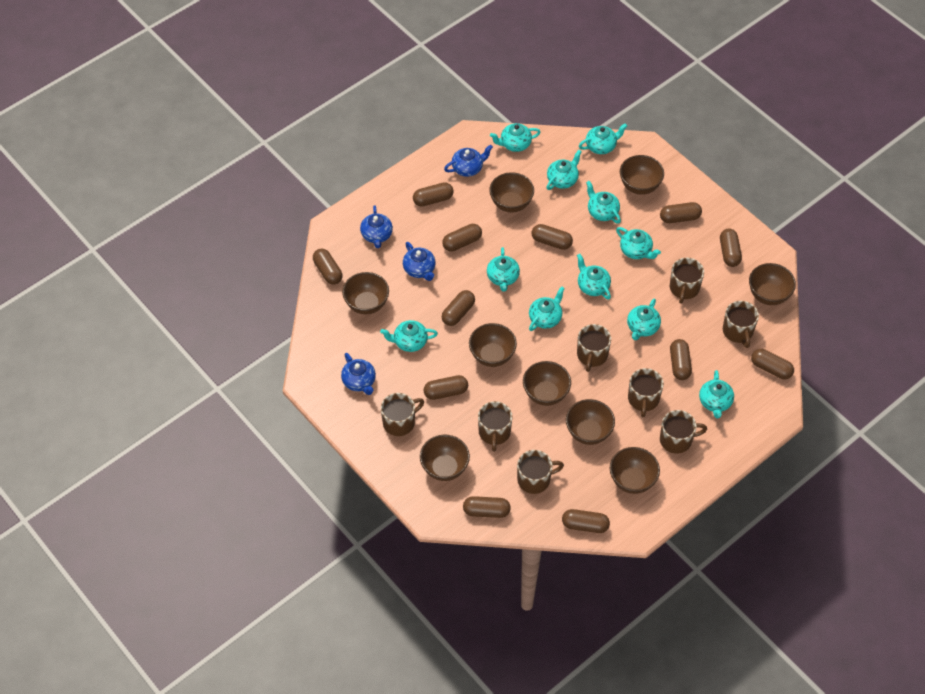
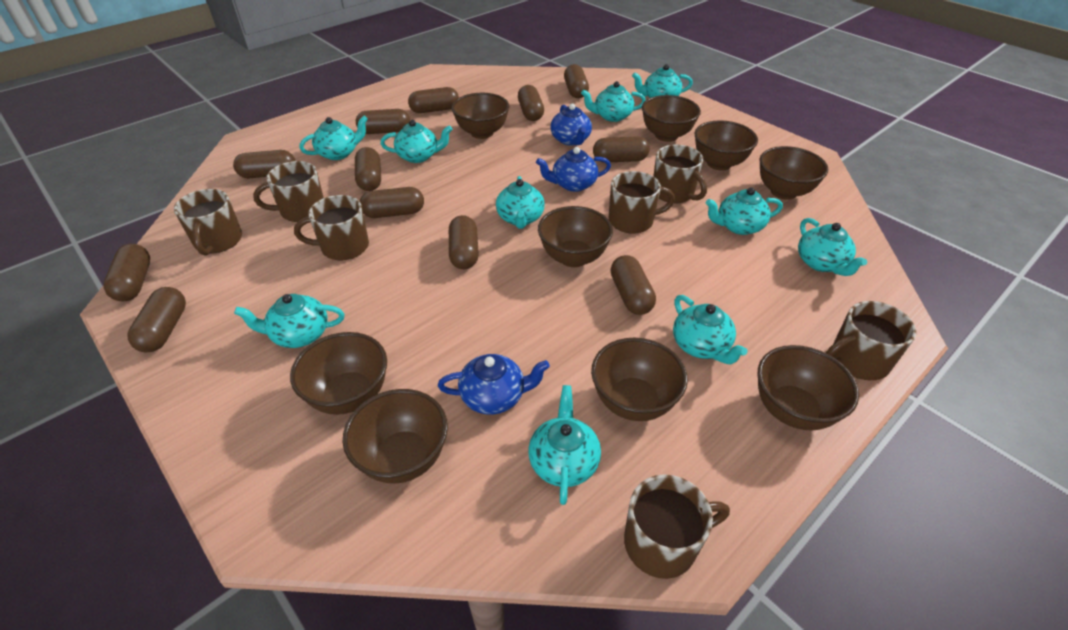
blue teapot: 4 -> 3
brown mug: 8 -> 7
turquoise teapot: 11 -> 10

